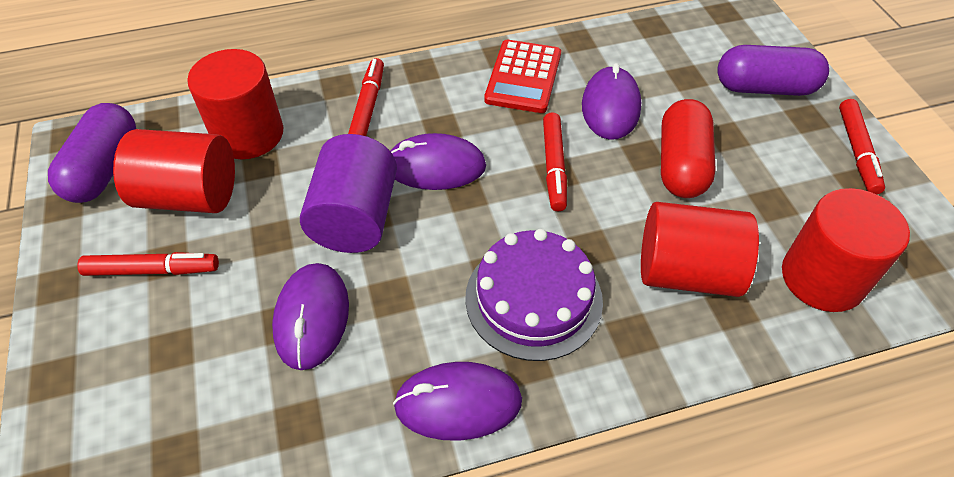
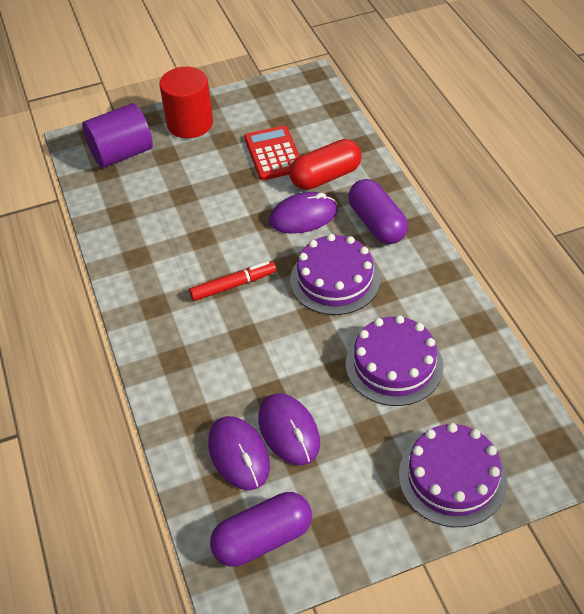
purple cake: 1 -> 3
purple mouse: 4 -> 3
red cylinder: 4 -> 1
red marker: 4 -> 1

